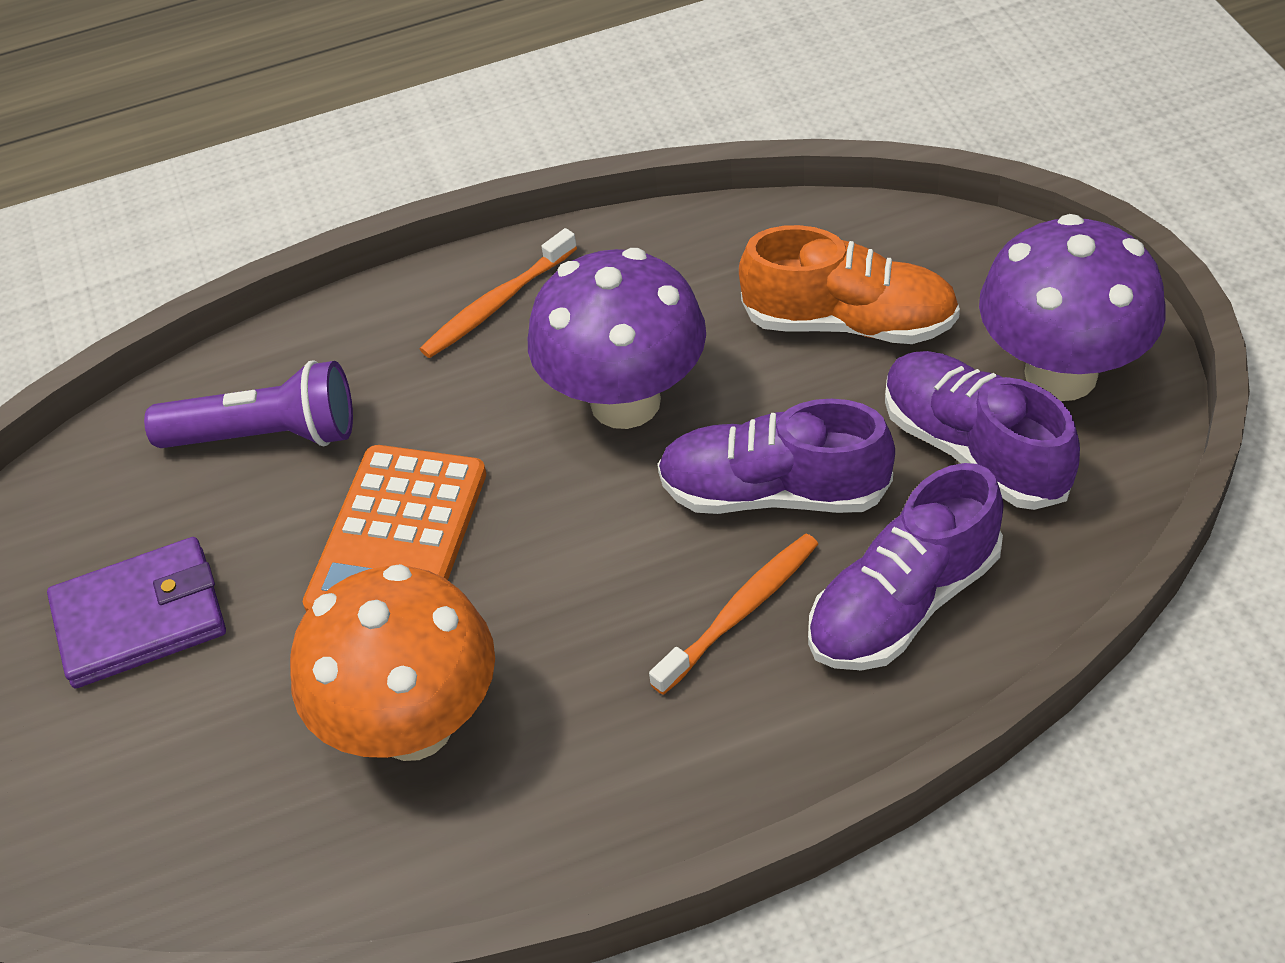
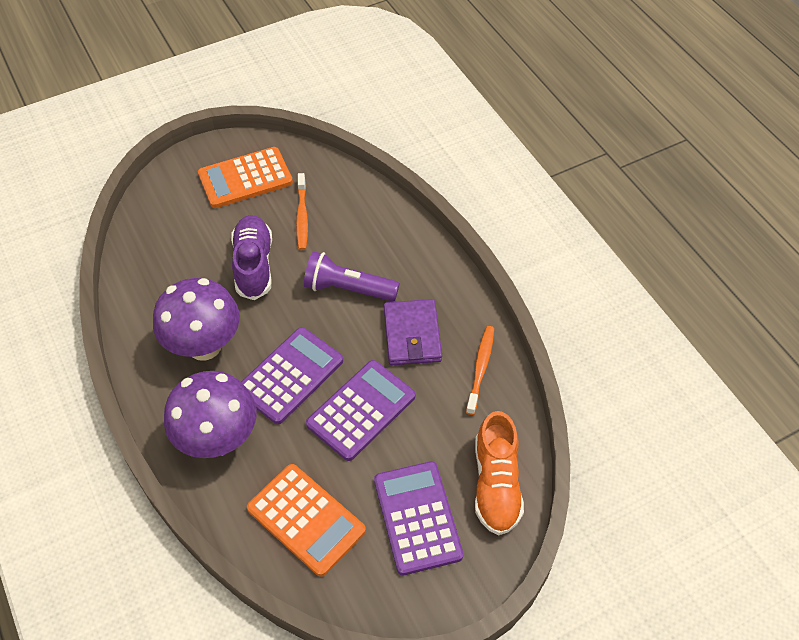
orange calculator: 1 -> 2
orange mushroom: 1 -> 0
purple calculator: 0 -> 3
purple shoe: 3 -> 1

